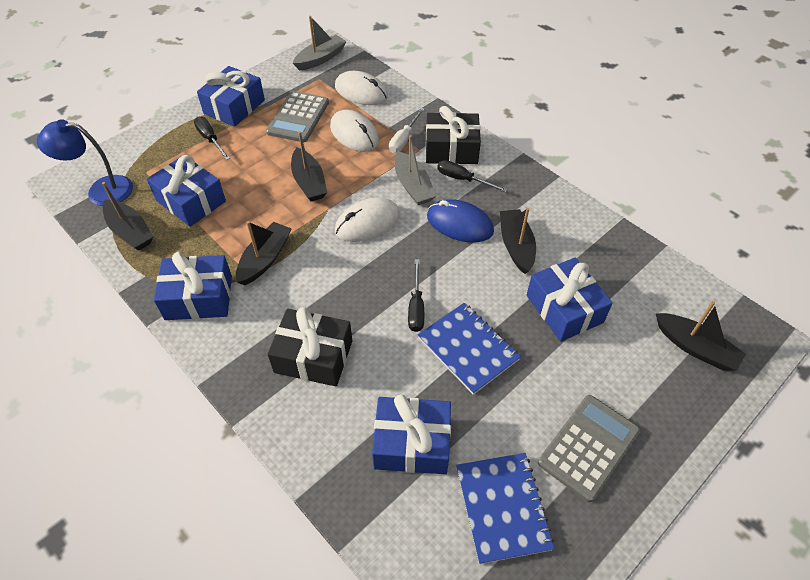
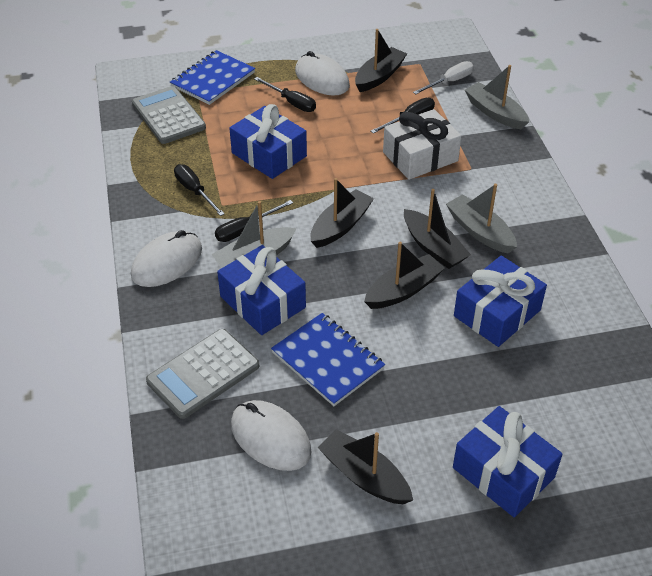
black gift: 2 -> 0
black screwdriver: 3 -> 4
blue gift: 5 -> 4
blue lamp: 1 -> 0
blue mouse: 1 -> 0
grey boat: 2 -> 3
white gift: 0 -> 1

